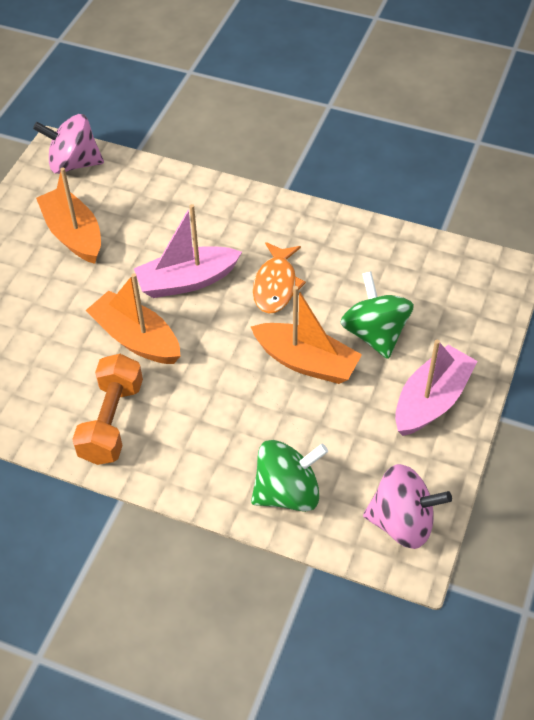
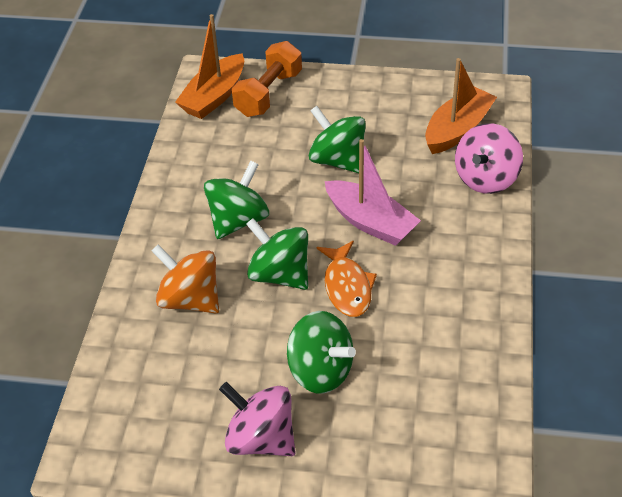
green spinning top: 2 -> 4
orange boat: 3 -> 2
orange spinning top: 0 -> 1
pink boat: 2 -> 1

